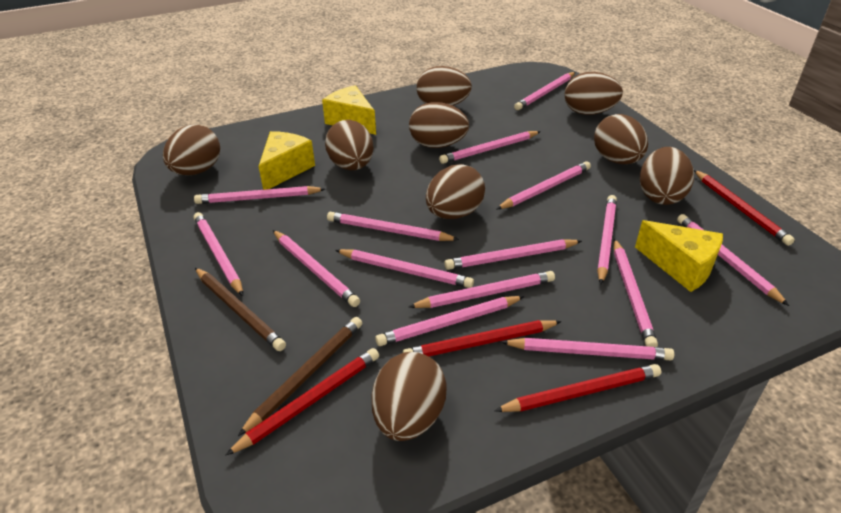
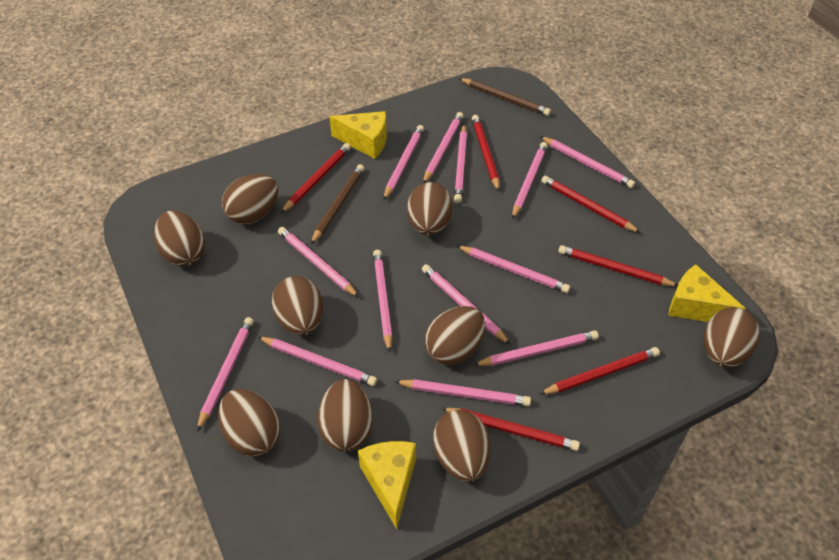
pink pencil: 15 -> 13
red pencil: 4 -> 6

